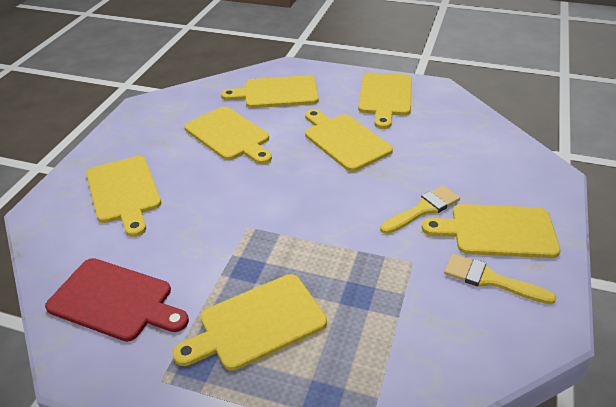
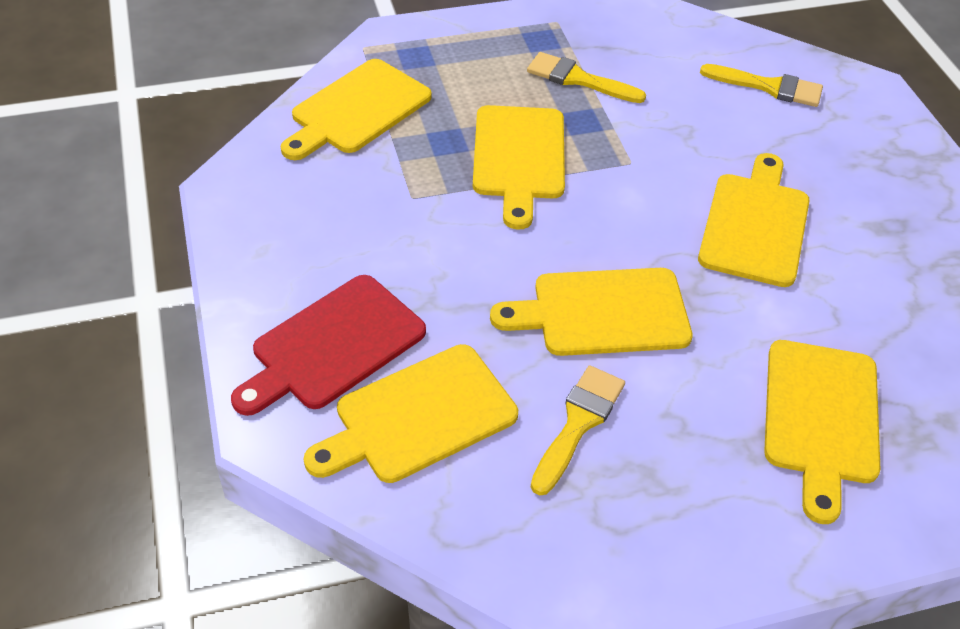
yellow brush: 2 -> 3
yellow cutting board: 7 -> 6

